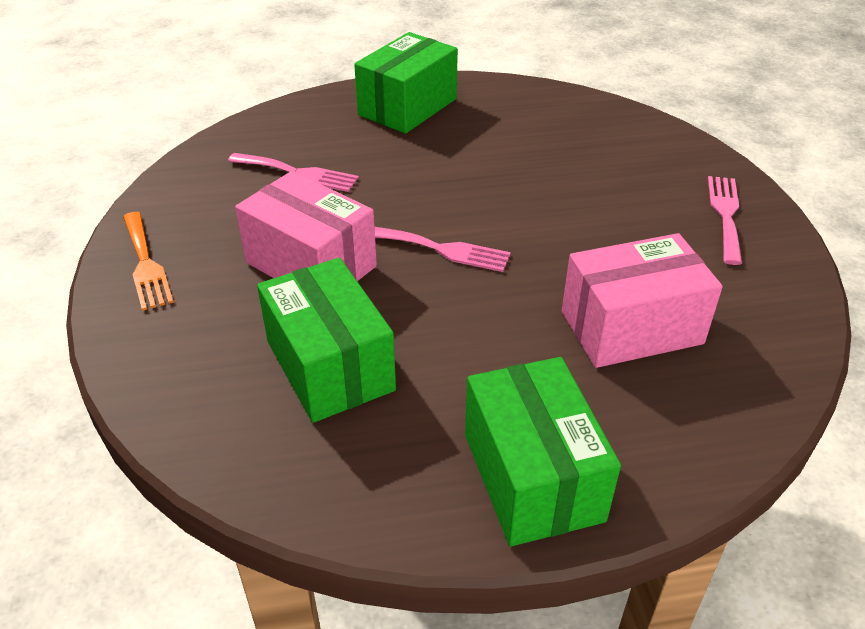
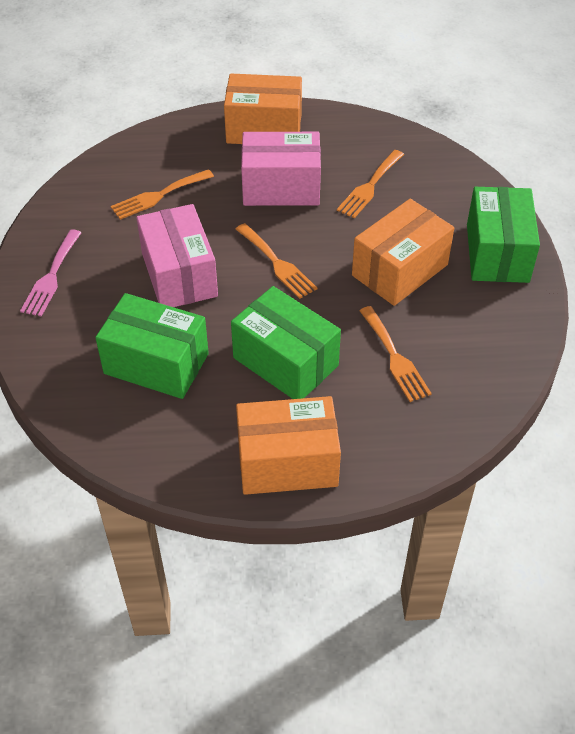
orange box: 0 -> 3
orange fork: 1 -> 4
pink fork: 3 -> 1

